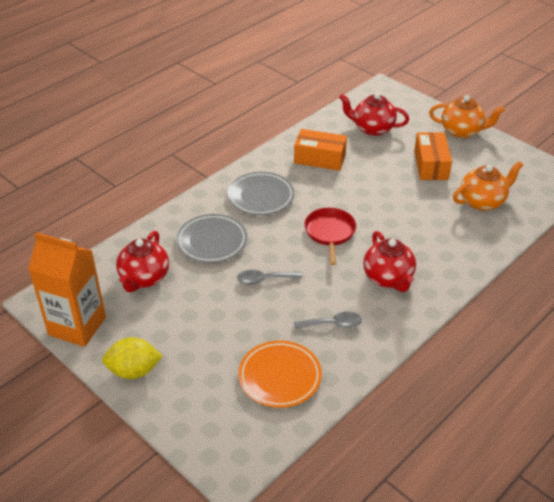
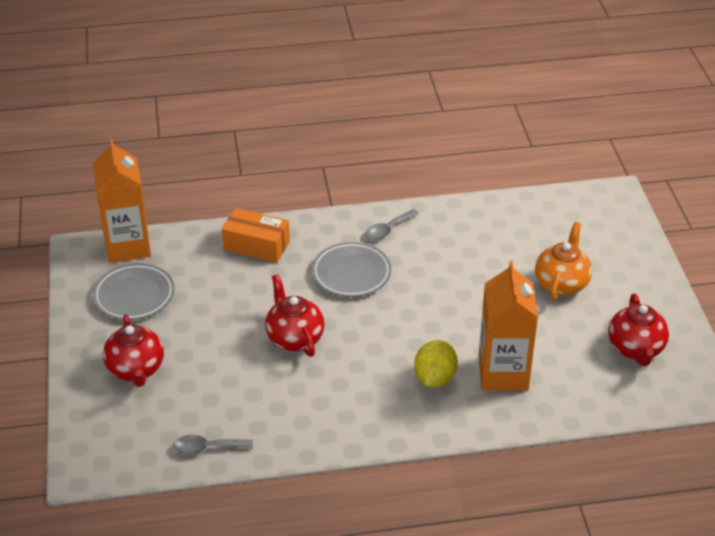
orange box: 2 -> 1
orange carton: 1 -> 2
orange plate: 1 -> 0
orange teapot: 2 -> 1
red pan: 1 -> 0

